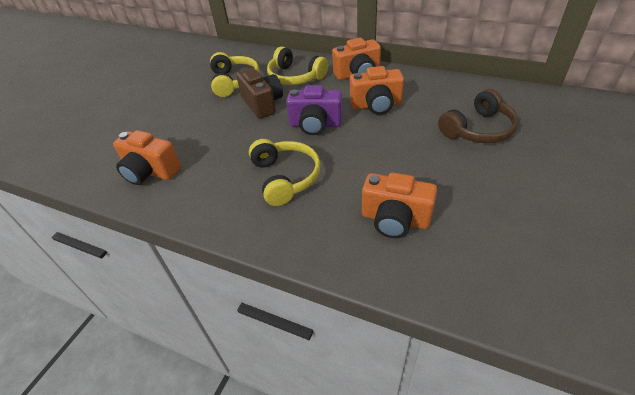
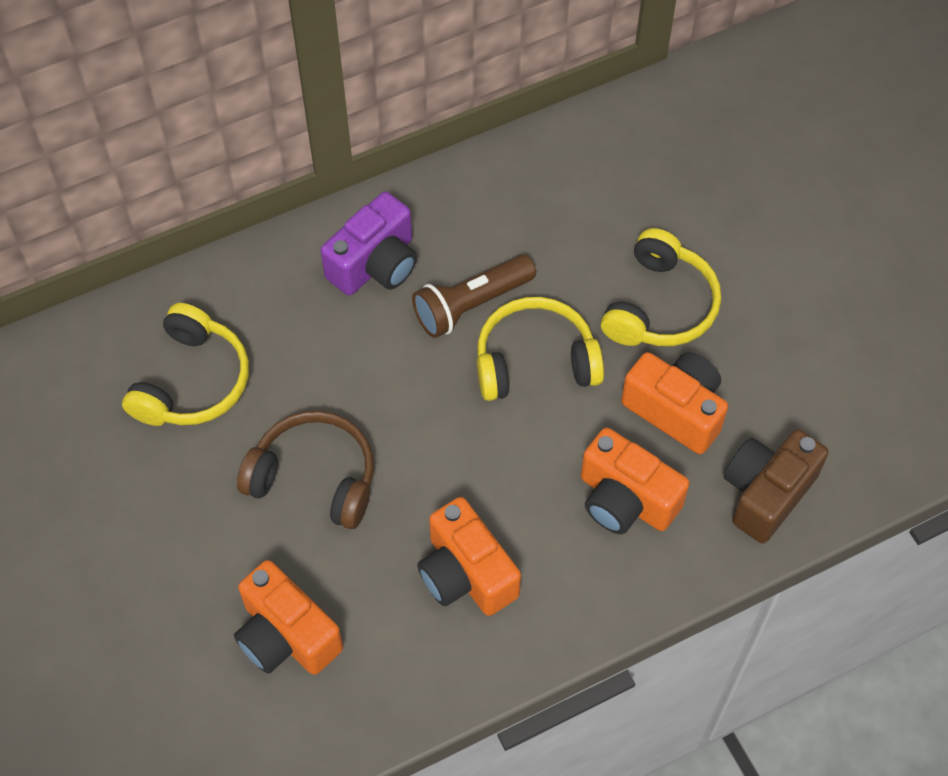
brown flashlight: 0 -> 1

